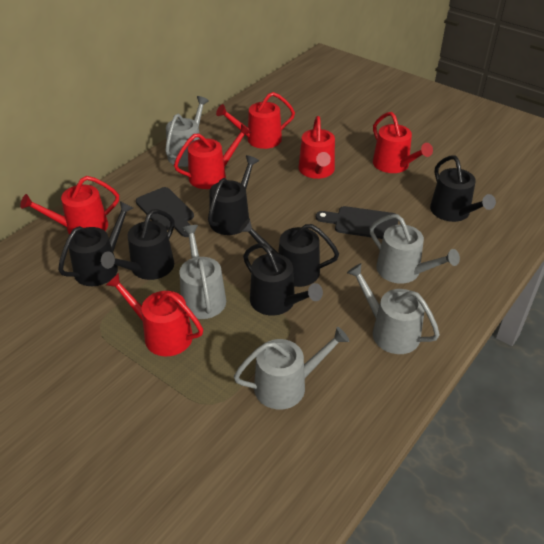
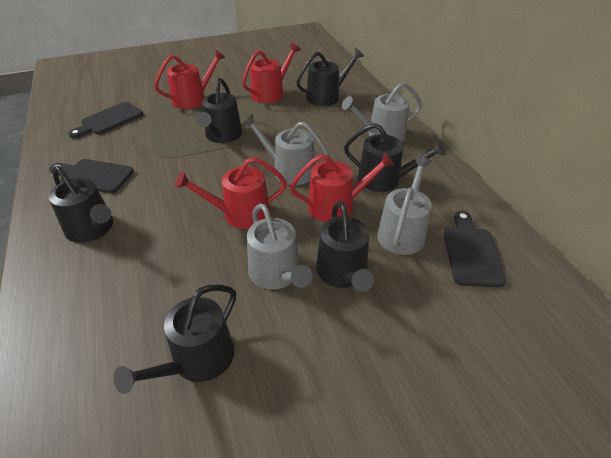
black cutting board: 2 -> 3
grey watering can: 5 -> 4
red watering can: 6 -> 4

